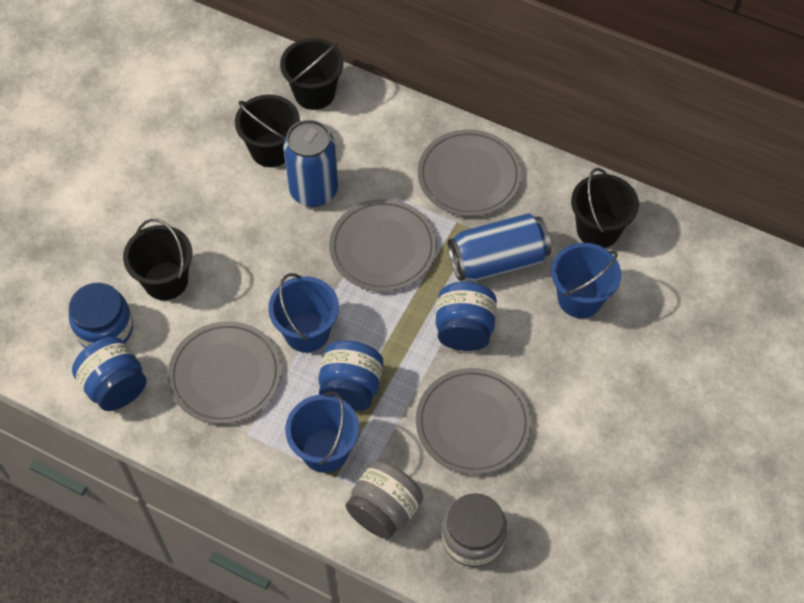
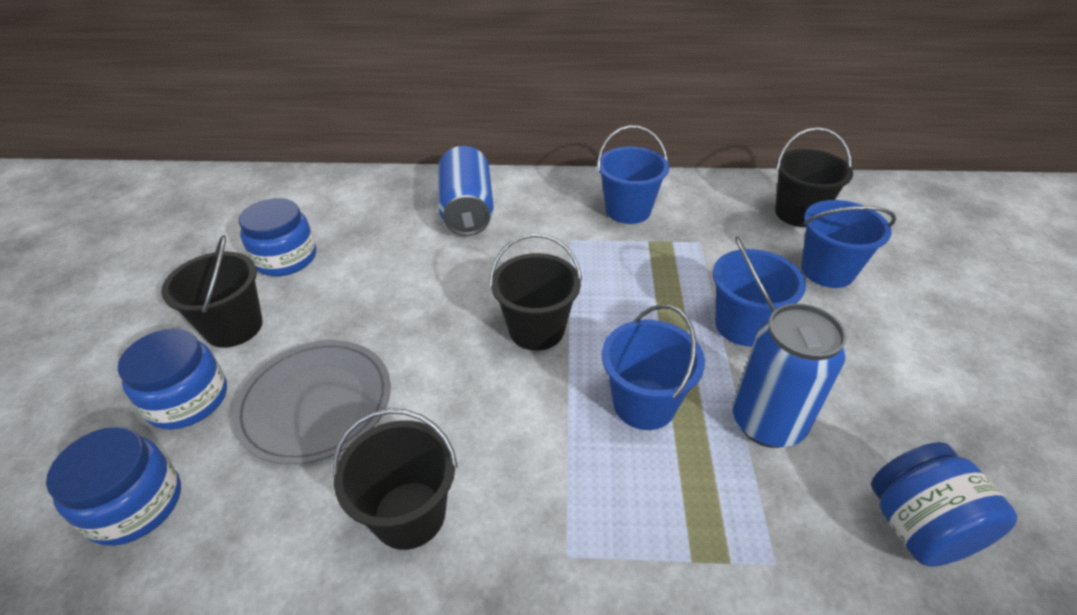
blue bucket: 3 -> 4
grey jar: 2 -> 0
grey plate: 4 -> 1

